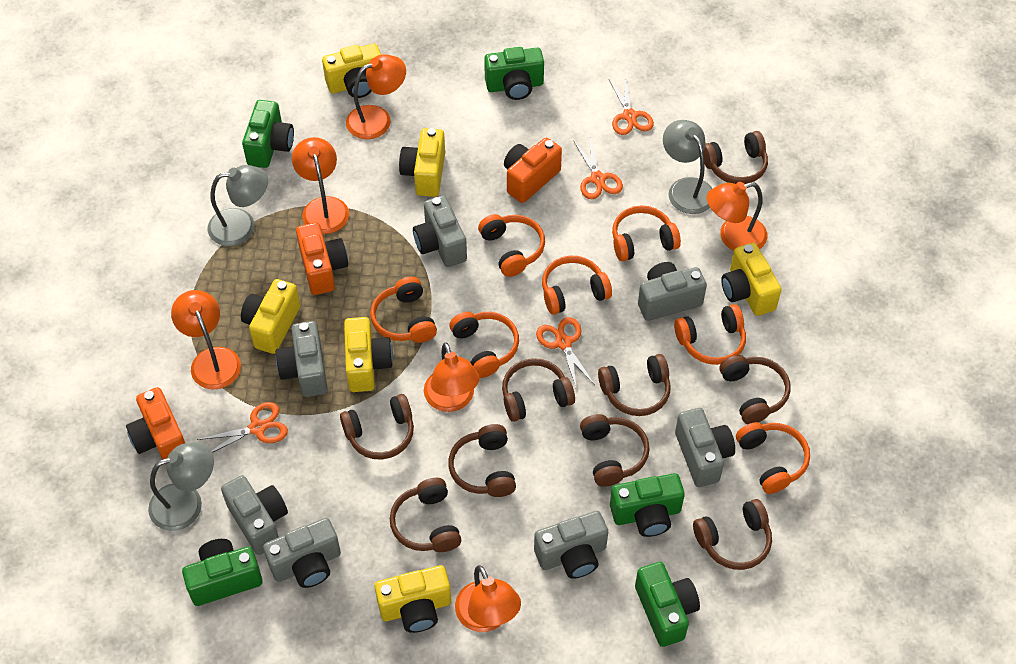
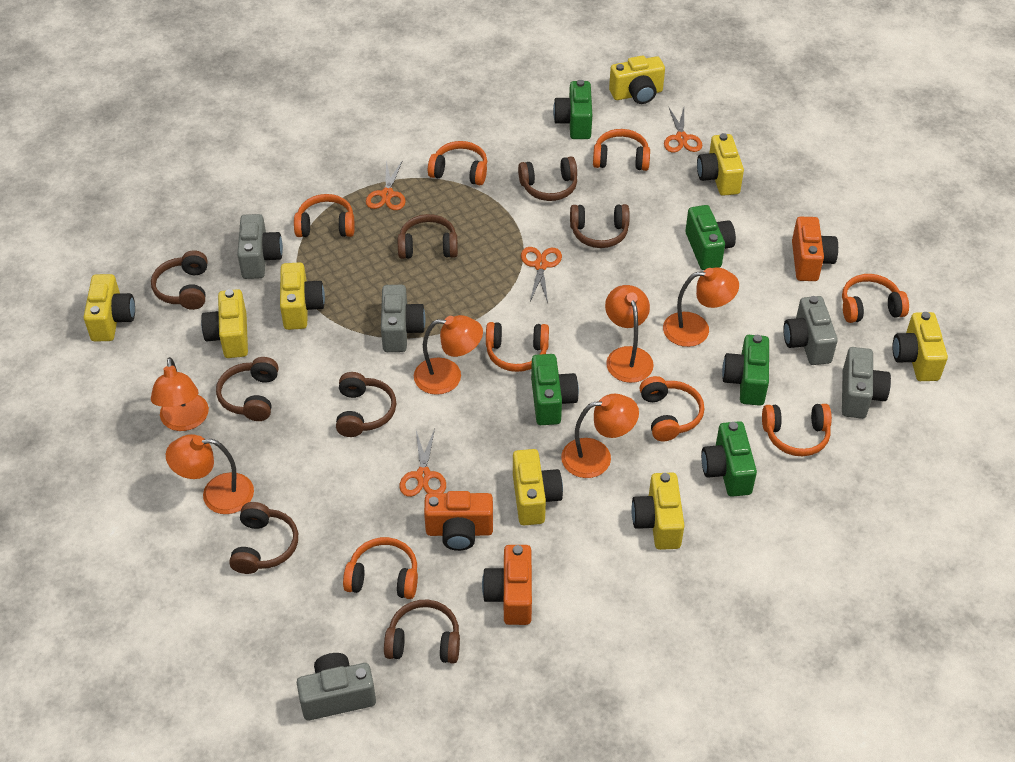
brown headphones: 9 -> 8
grey camera: 7 -> 5
grey lamp: 3 -> 0
orange headphones: 7 -> 8
yellow camera: 6 -> 8

